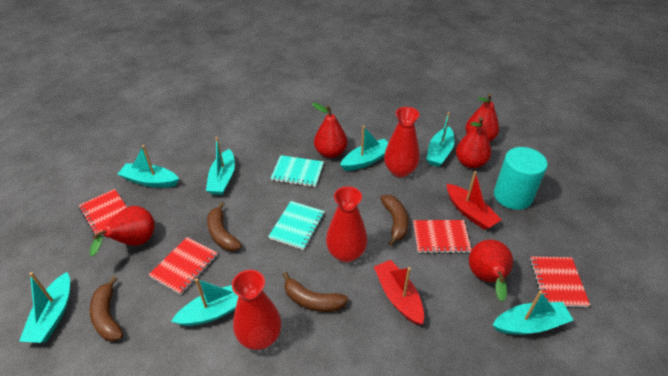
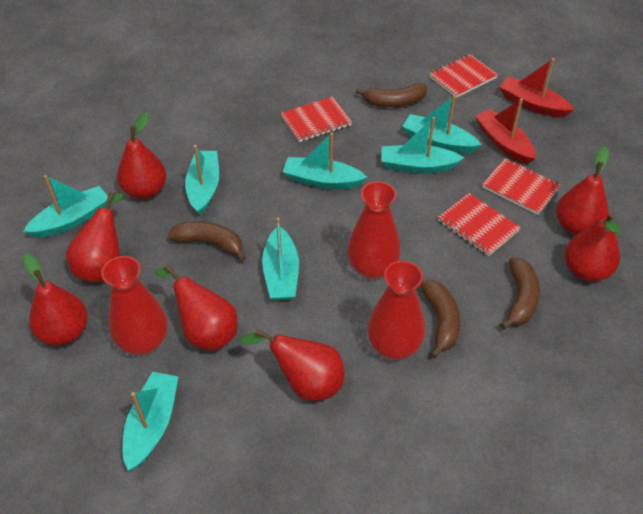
red pear: 5 -> 7
turquoise cylinder: 1 -> 0
turquoise notebook: 2 -> 0

